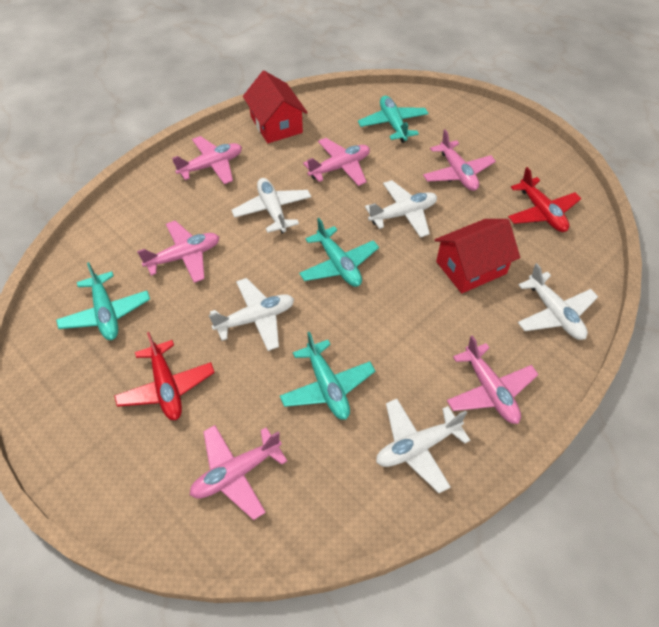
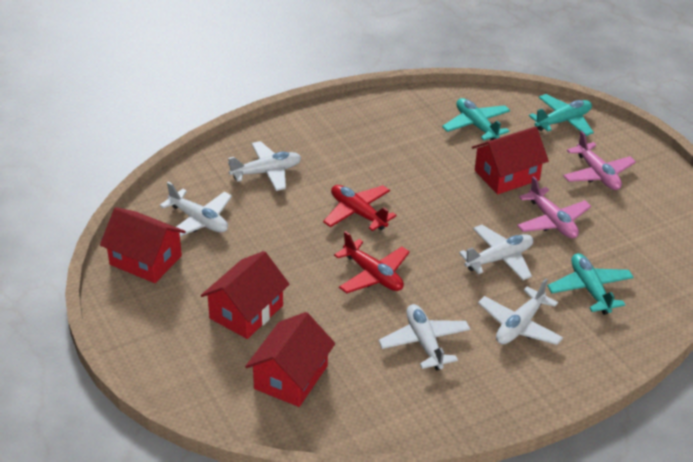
pink plane: 6 -> 2
red house: 2 -> 4
turquoise plane: 4 -> 3

